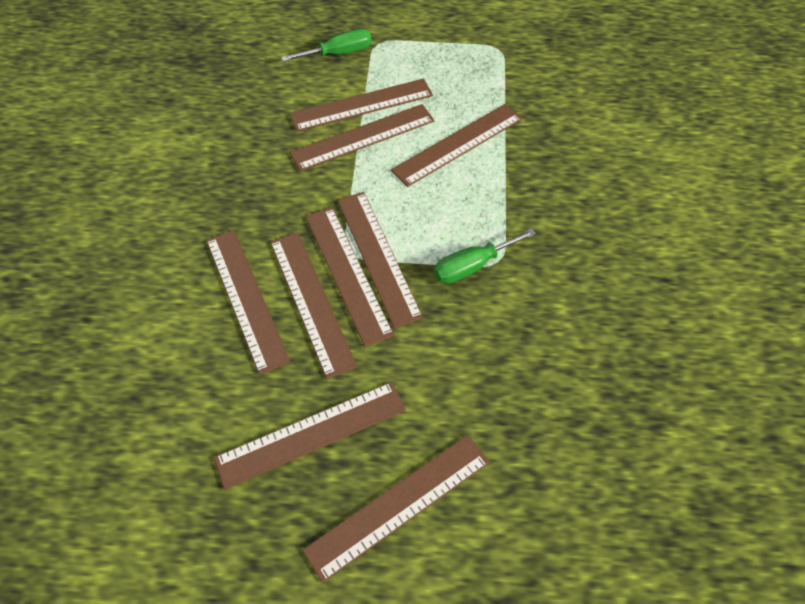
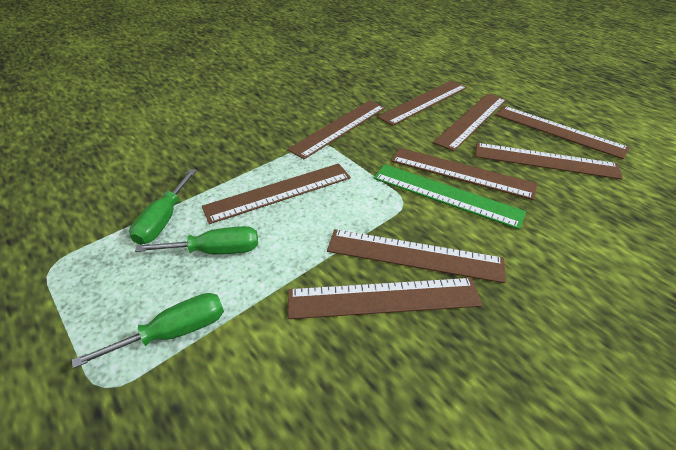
green ruler: 0 -> 1
green screwdriver: 2 -> 3

